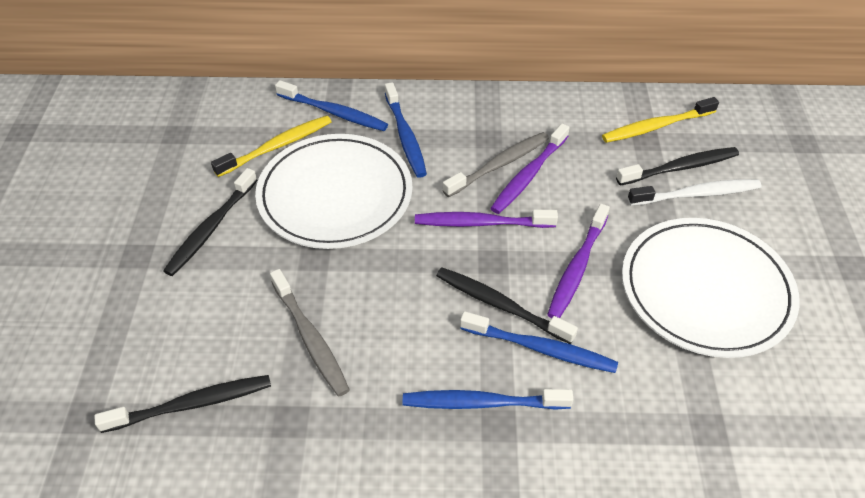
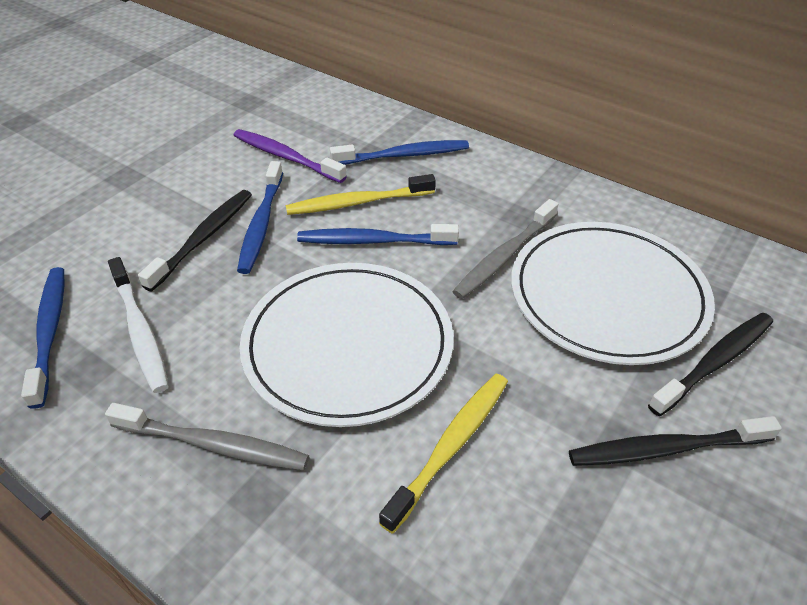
black toothbrush: 4 -> 3
purple toothbrush: 3 -> 1

